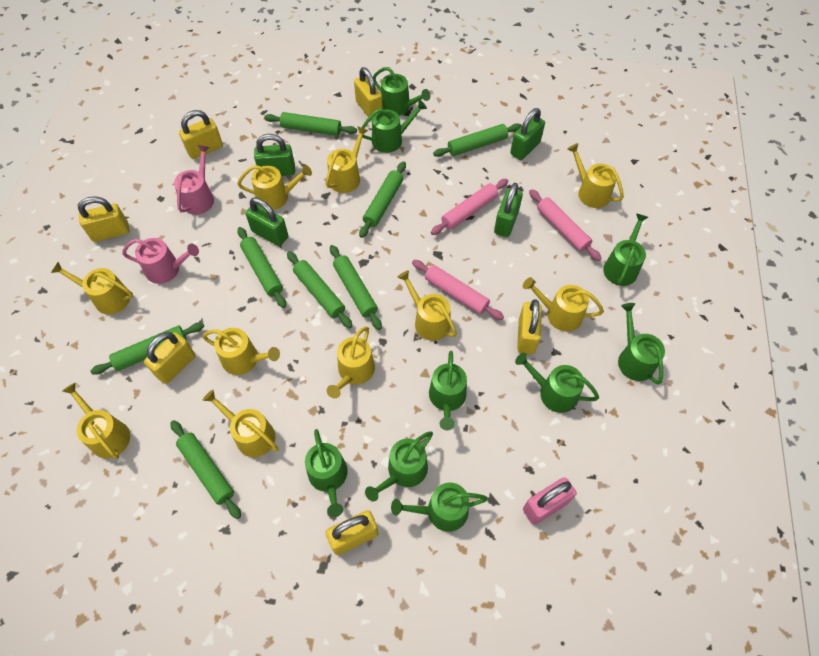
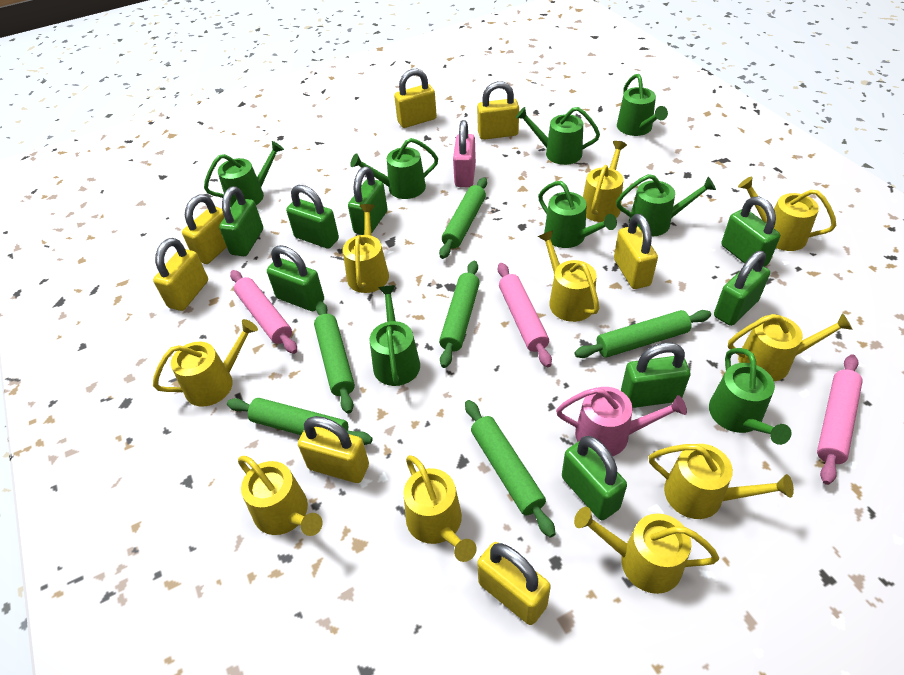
green padlock: 4 -> 8
green rolling pin: 8 -> 6
green watering can: 9 -> 8
pink watering can: 2 -> 1
yellow padlock: 6 -> 7

